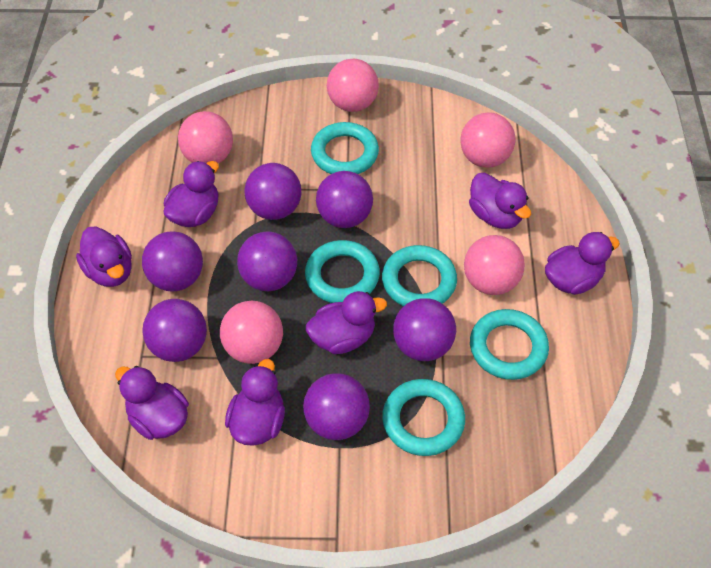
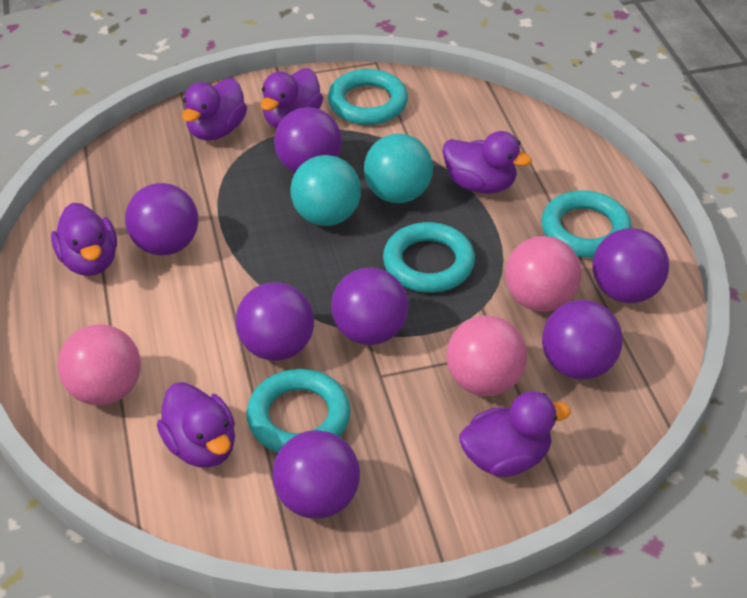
pink ball: 5 -> 3
purple duck: 7 -> 6
turquoise ball: 0 -> 2
turquoise ring: 5 -> 4

